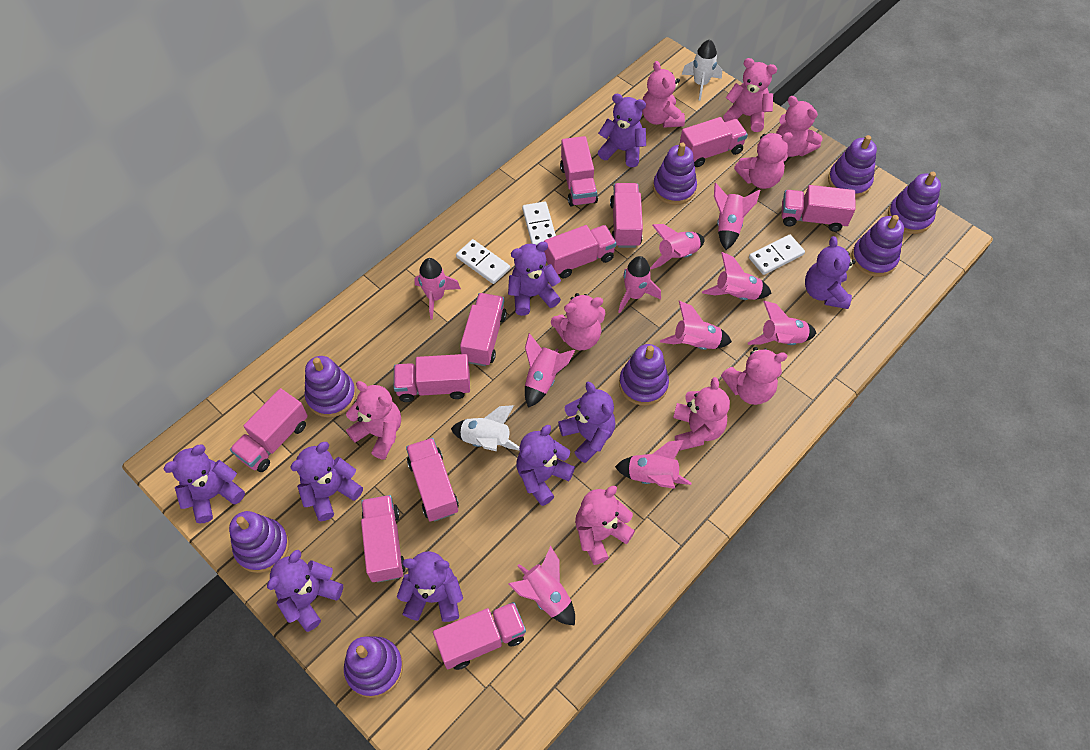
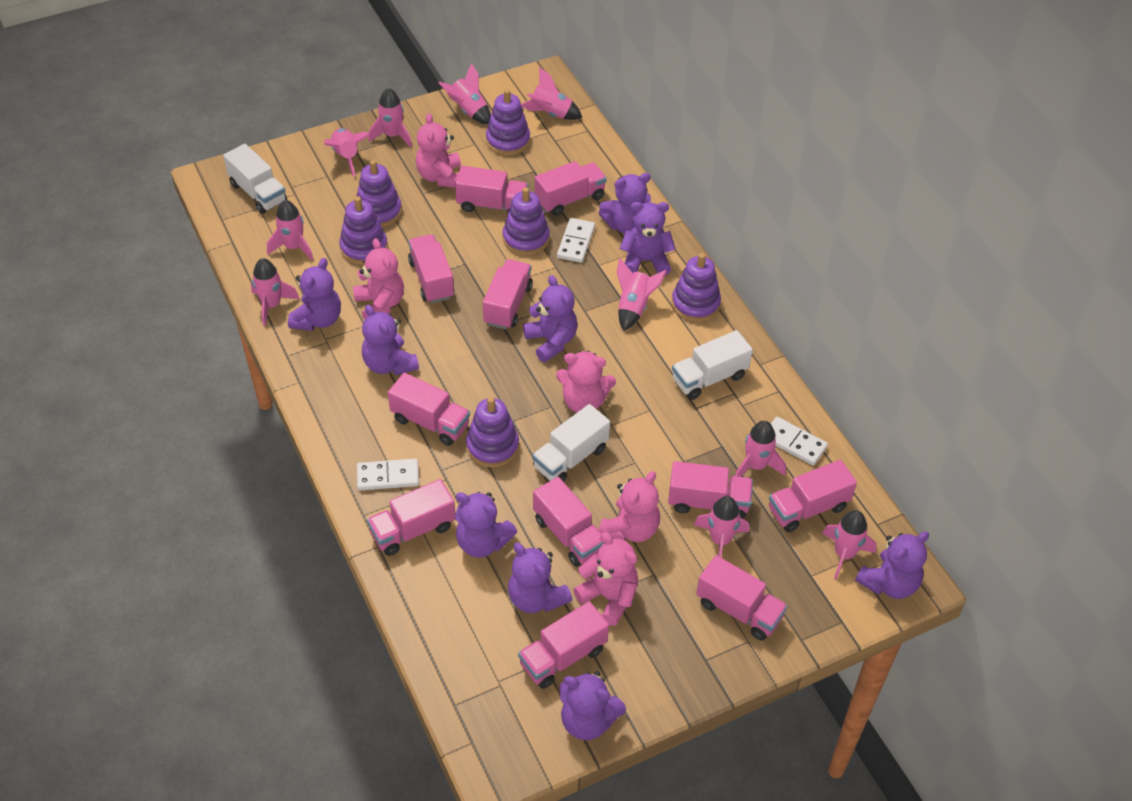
pink teddy bear: 9 -> 5
purple stacking toy: 8 -> 6
white rocket: 2 -> 0
white truck: 0 -> 3

